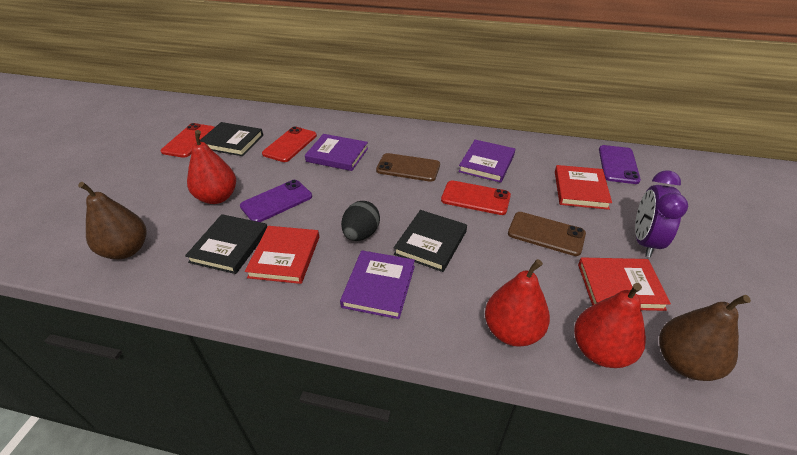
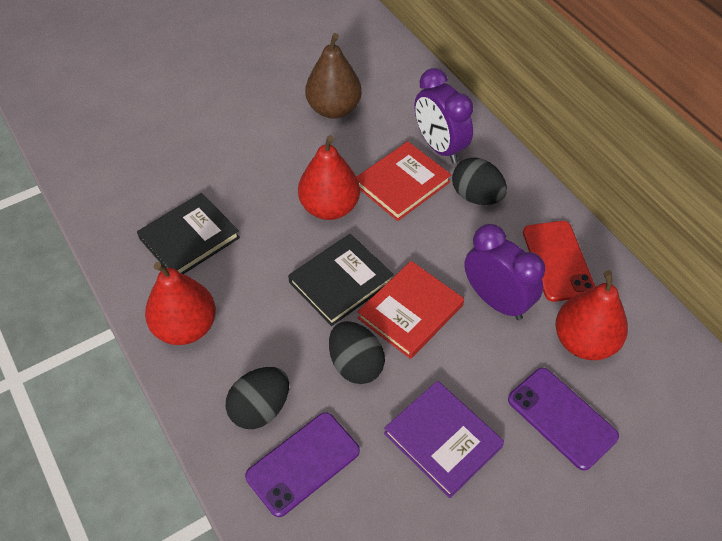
black book: 3 -> 2
black egg: 1 -> 3
brown pear: 2 -> 1
brown phone: 2 -> 0
purple book: 3 -> 1
purple clock: 1 -> 2
red book: 3 -> 2
red phone: 3 -> 1

